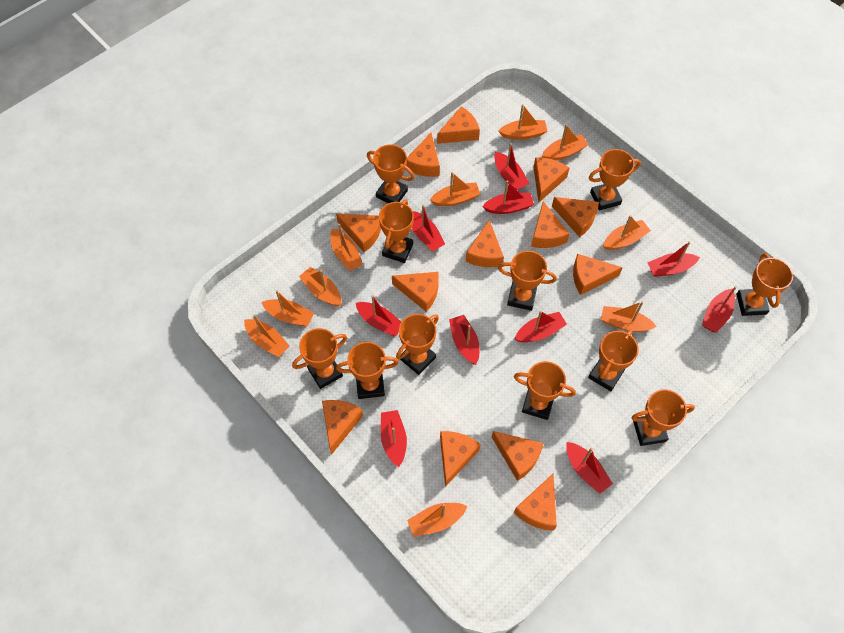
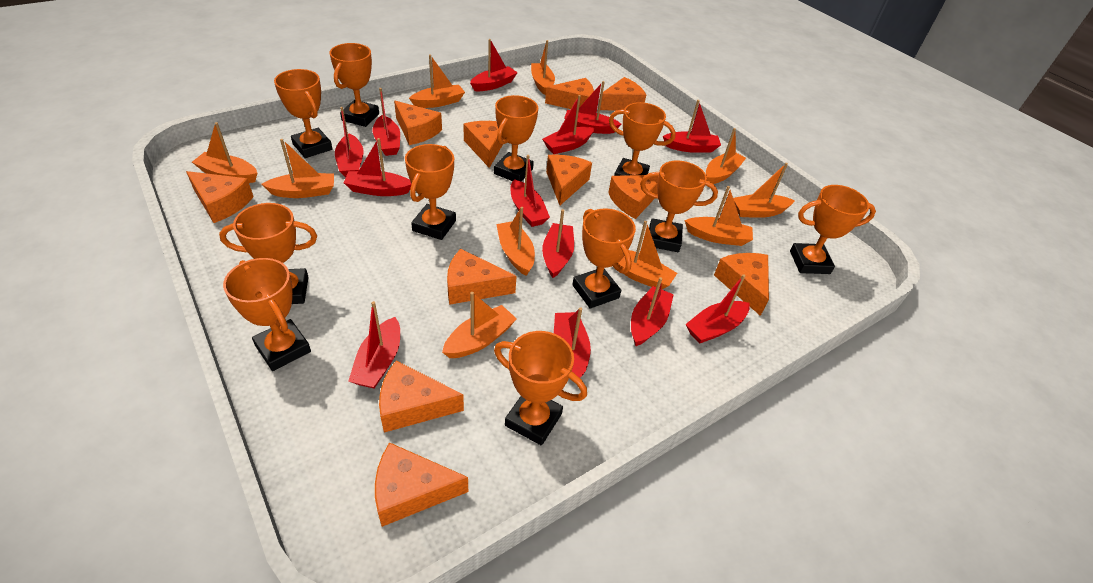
orange cheese: 13 -> 11
red boat: 10 -> 13

